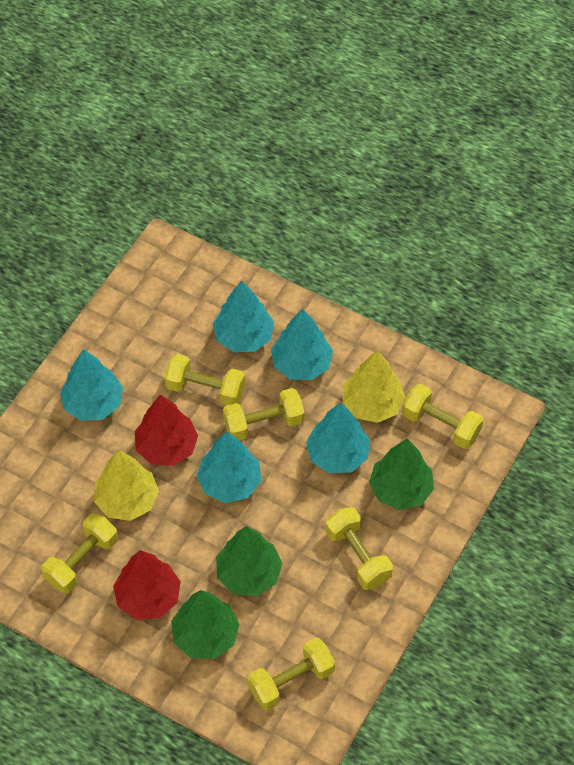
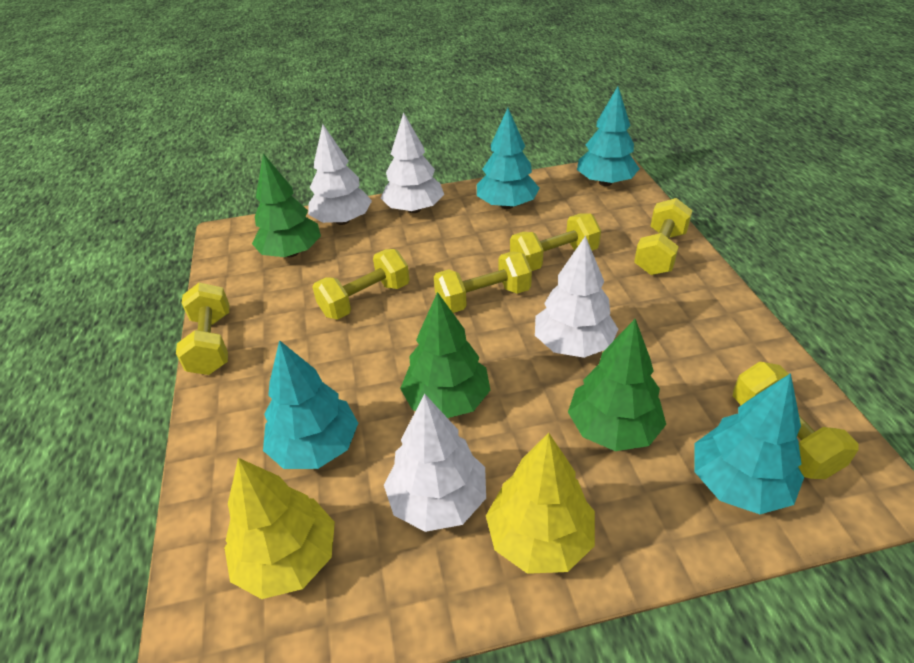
red tree: 2 -> 0
turquoise tree: 5 -> 4
white tree: 0 -> 4

